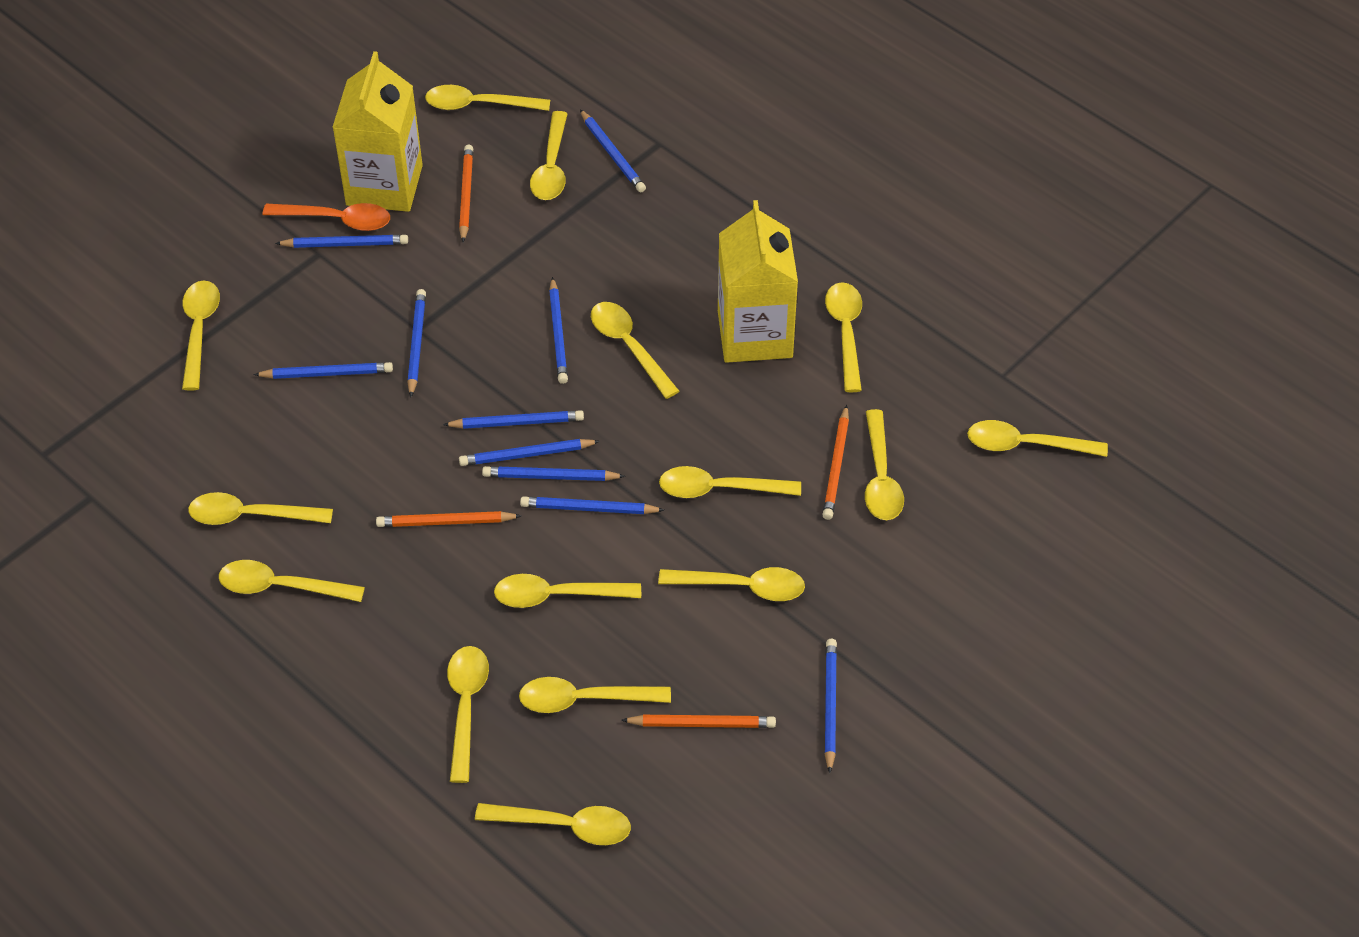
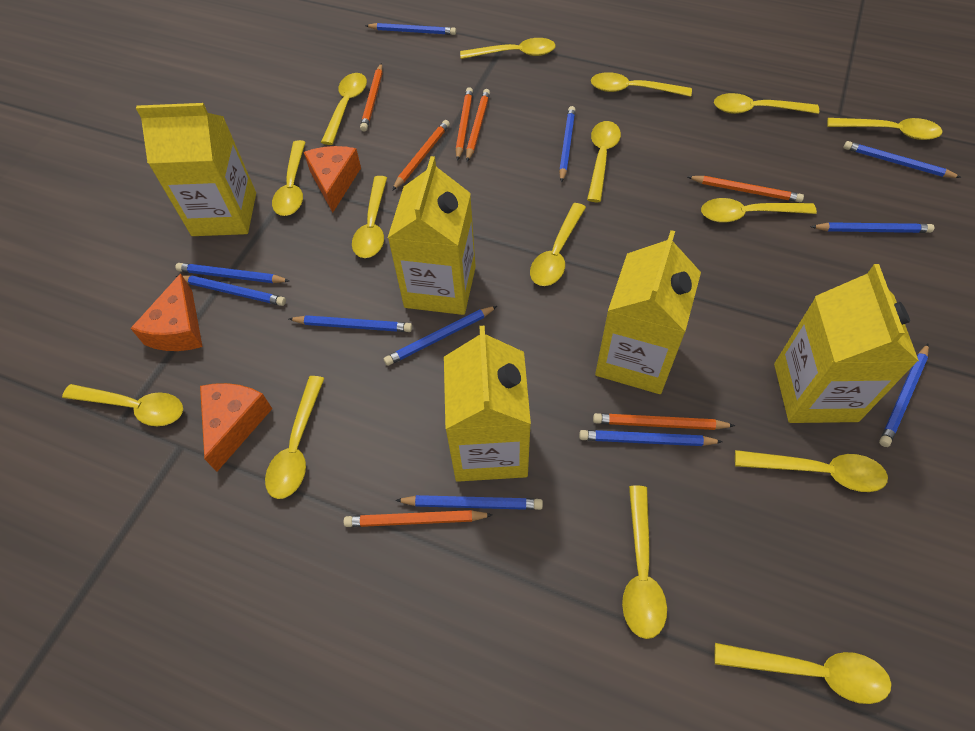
blue pencil: 10 -> 11
orange cheese: 0 -> 3
orange pencil: 4 -> 7
orange spoon: 1 -> 0
yellow carton: 2 -> 5

